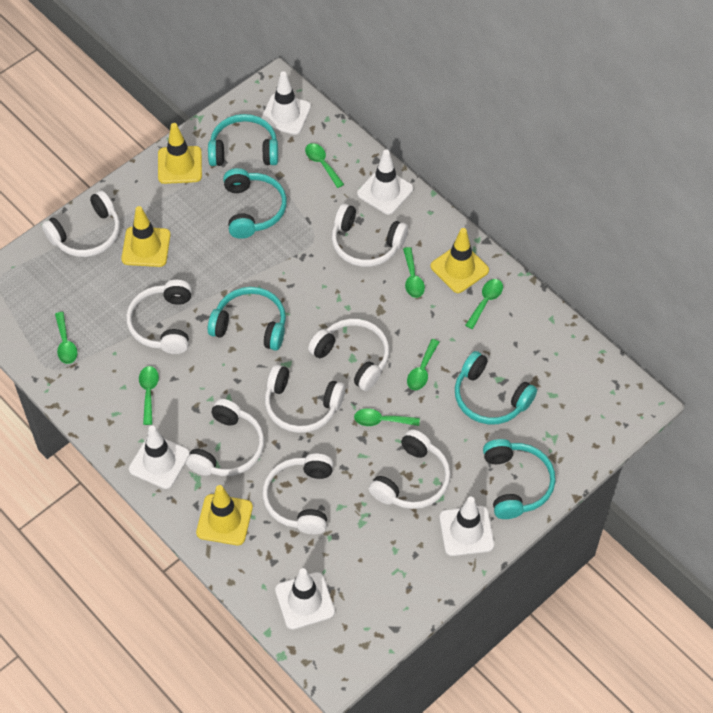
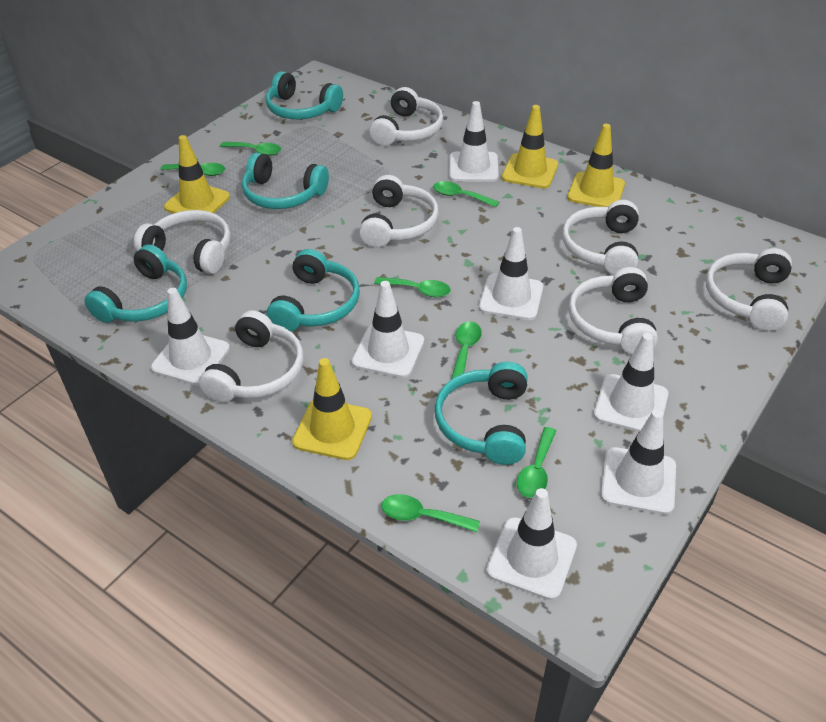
white headphones: 8 -> 7
white traffic cone: 5 -> 7

